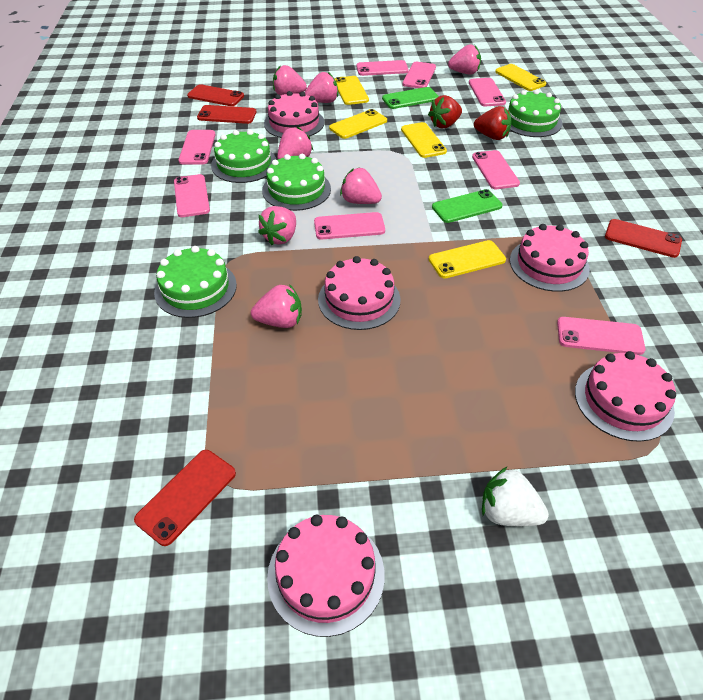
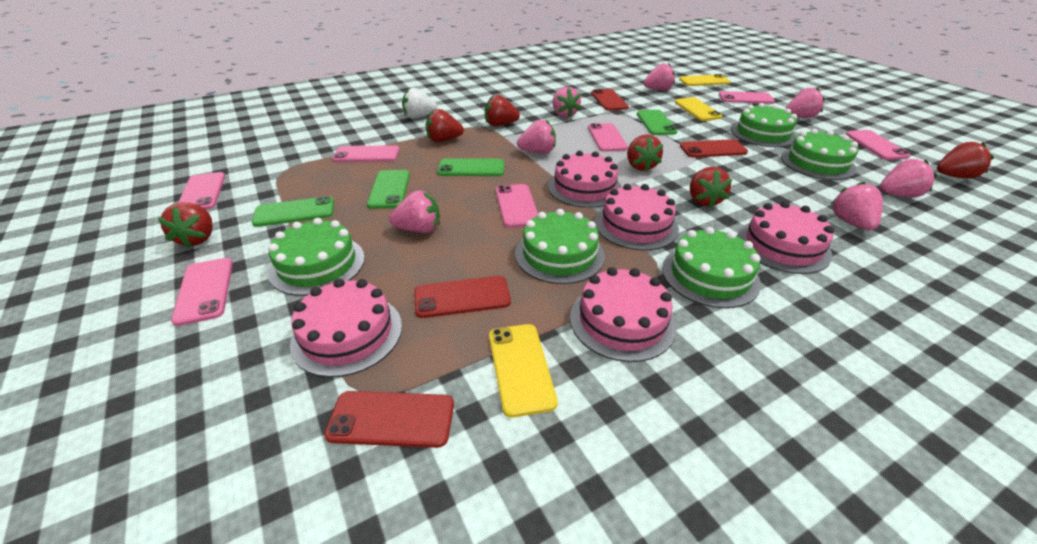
green cake: 4 -> 5
green phone: 2 -> 4
pink phone: 8 -> 7
red strawberry: 2 -> 6
yellow phone: 5 -> 3

